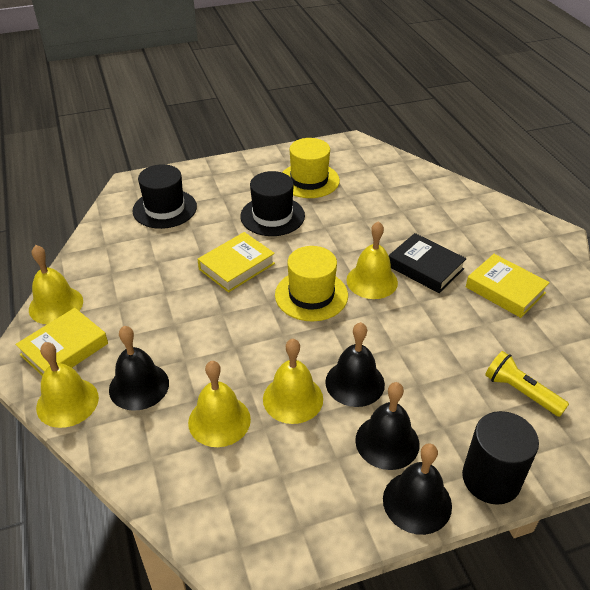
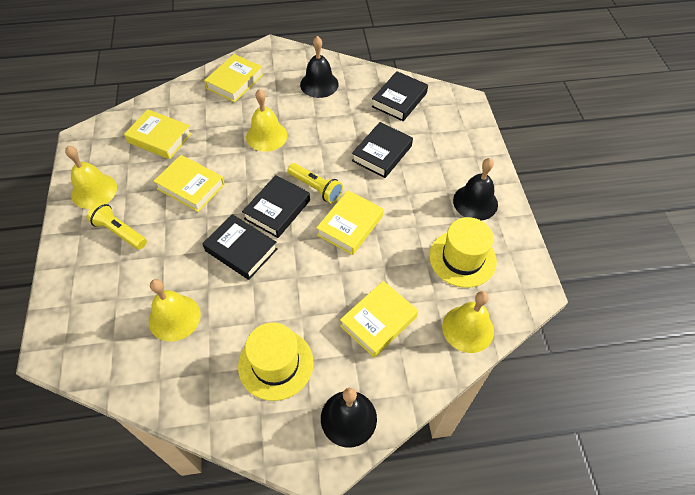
black bell: 4 -> 3
black book: 1 -> 4
black cylinder: 1 -> 0
black hat: 2 -> 0
yellow bell: 5 -> 4
yellow book: 3 -> 5
yellow flashlight: 1 -> 2

